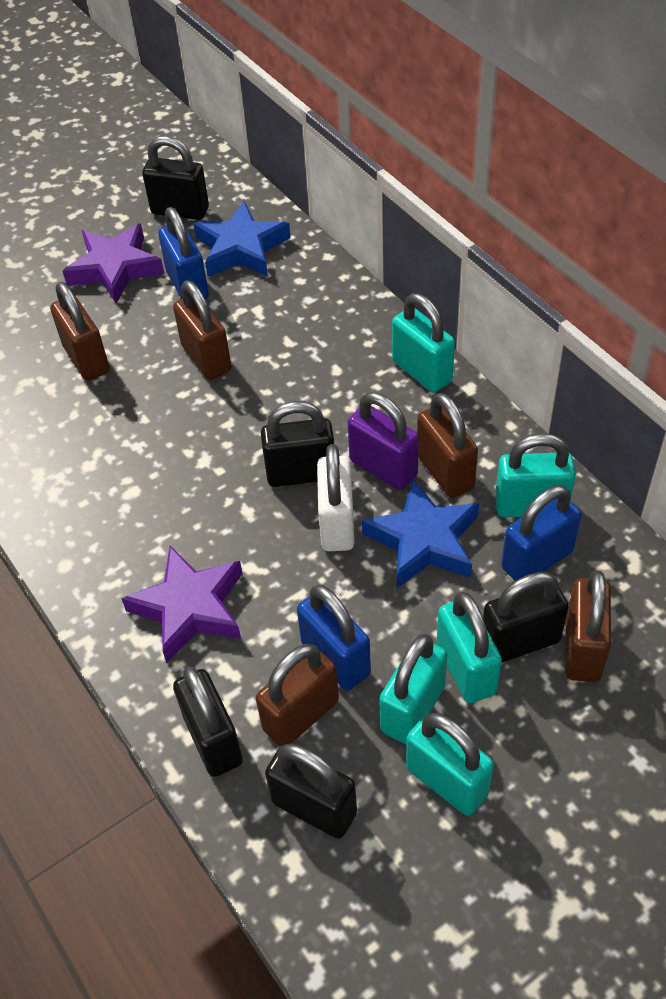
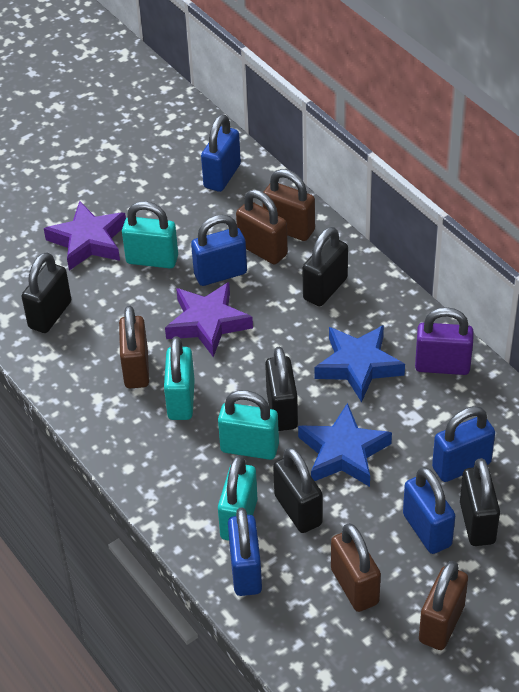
blue padlock: 3 -> 5
turquoise padlock: 5 -> 4
white padlock: 1 -> 0

